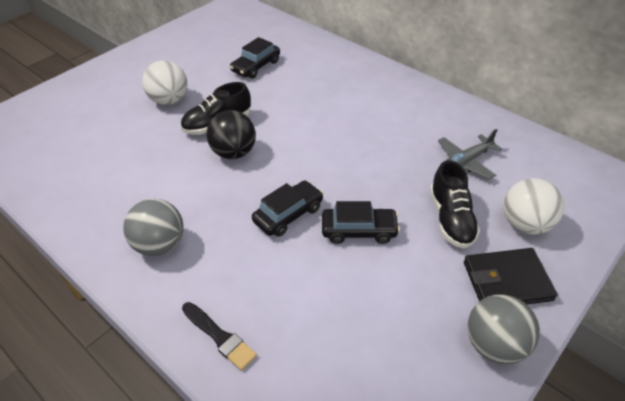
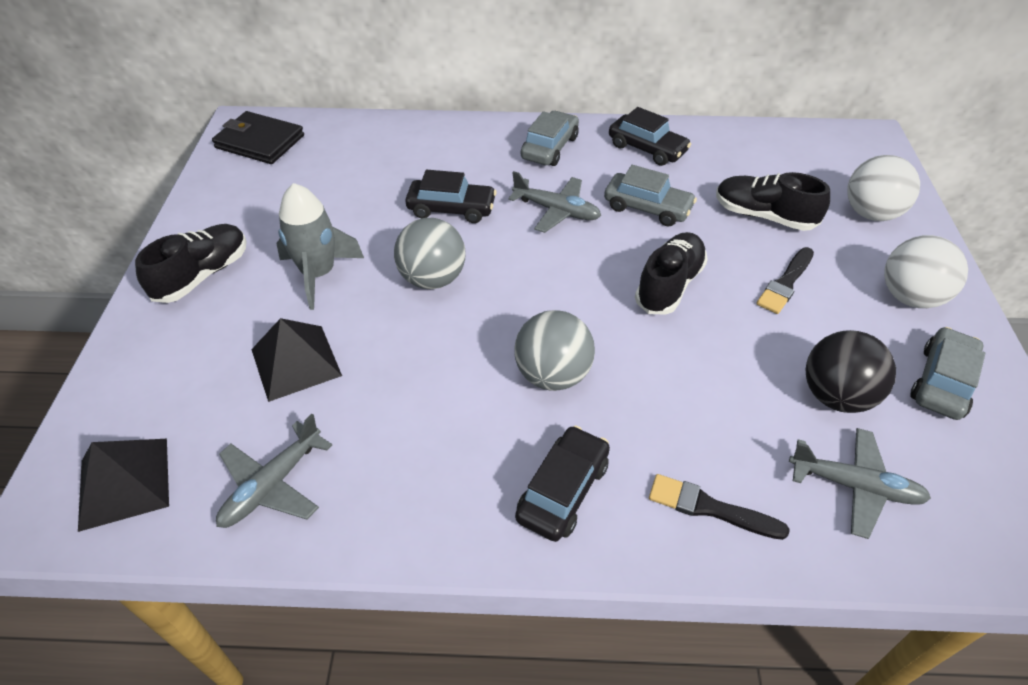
black brush: 1 -> 2
black pyramid: 0 -> 2
black shoe: 2 -> 3
grey car: 0 -> 3
grey plane: 1 -> 3
grey rocket: 0 -> 1

